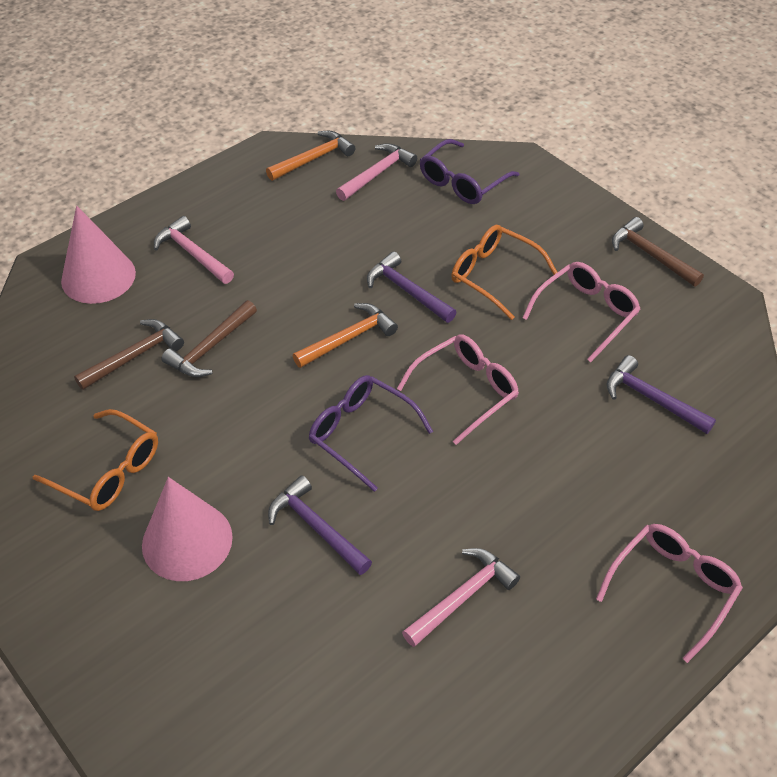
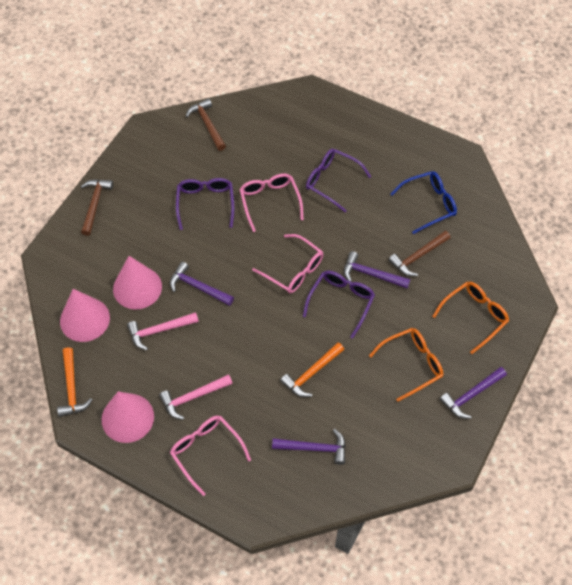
blue glasses: 0 -> 1
pink cone: 2 -> 3
pink hammer: 3 -> 2
purple glasses: 2 -> 3
purple hammer: 3 -> 4

